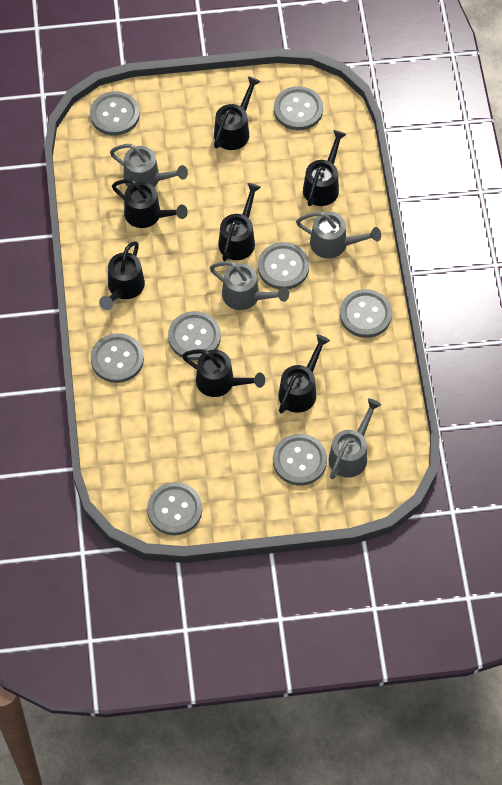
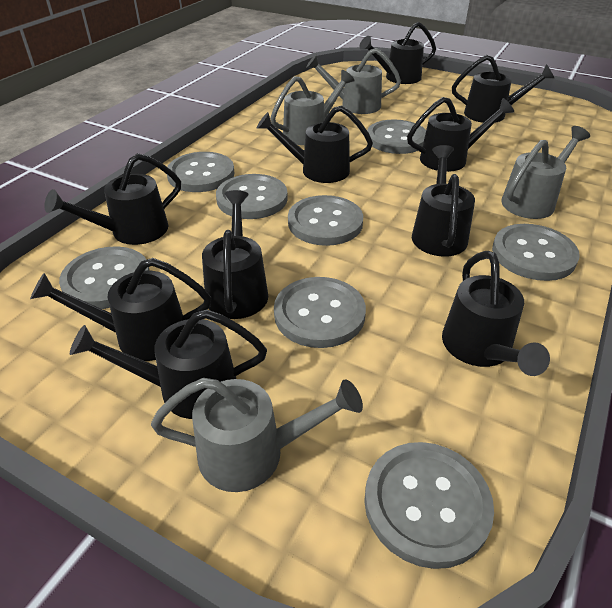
black watering can: 7 -> 10

